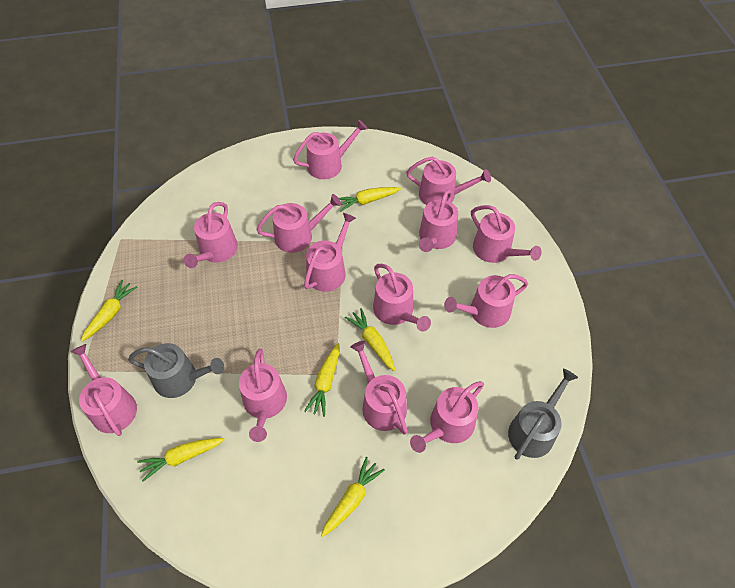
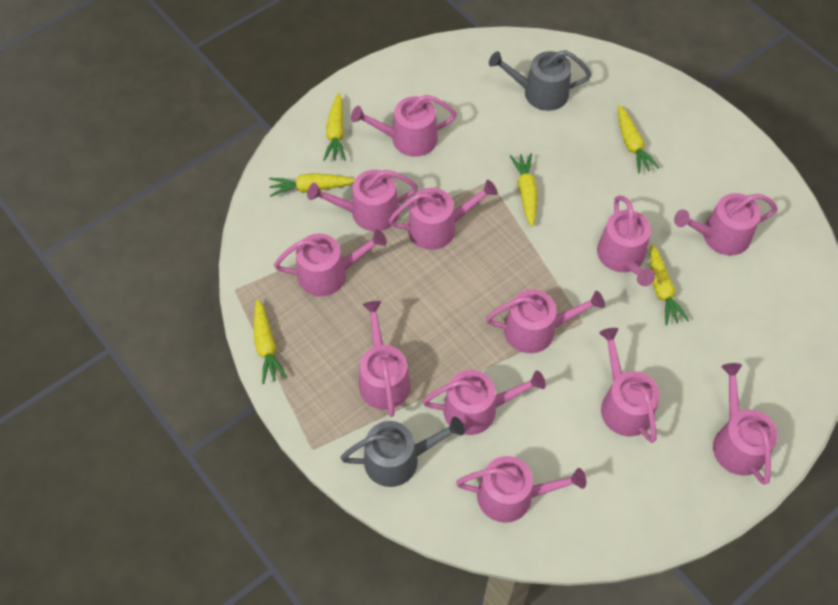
pink watering can: 13 -> 12

